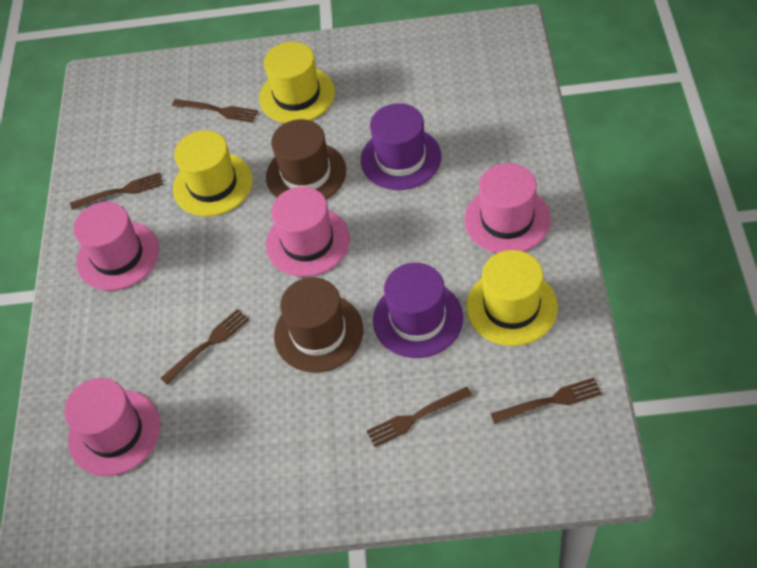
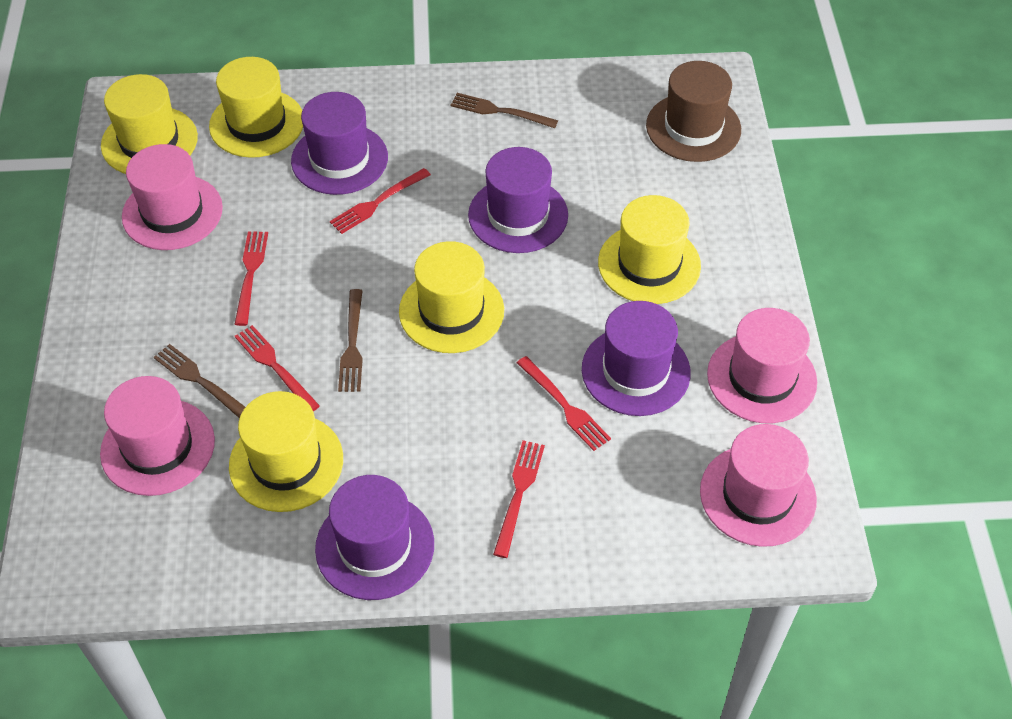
brown fork: 5 -> 3
brown hat: 2 -> 1
purple hat: 2 -> 4
red fork: 0 -> 5
yellow hat: 3 -> 5

